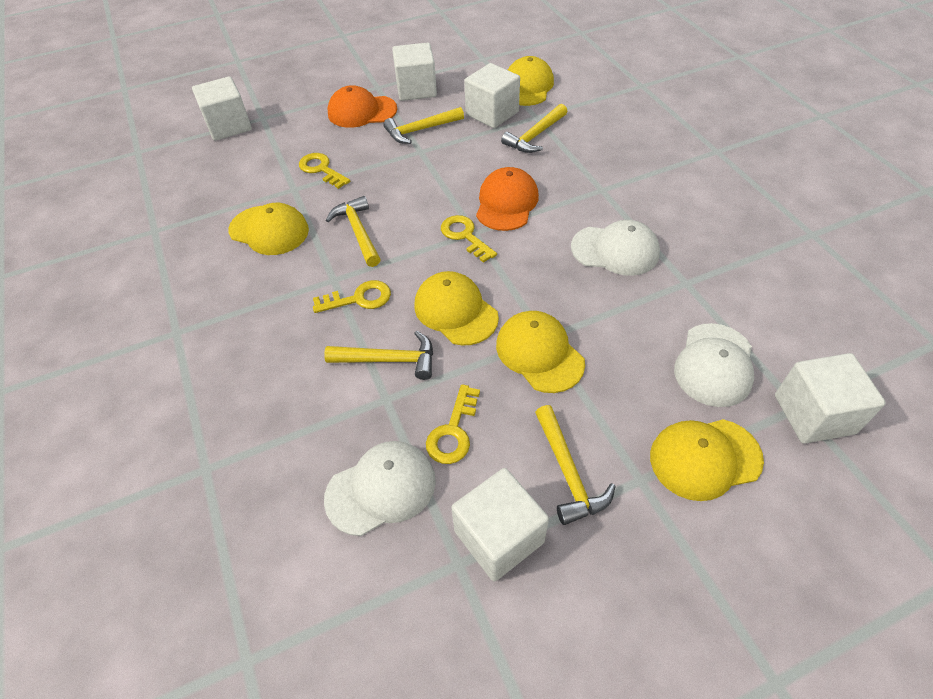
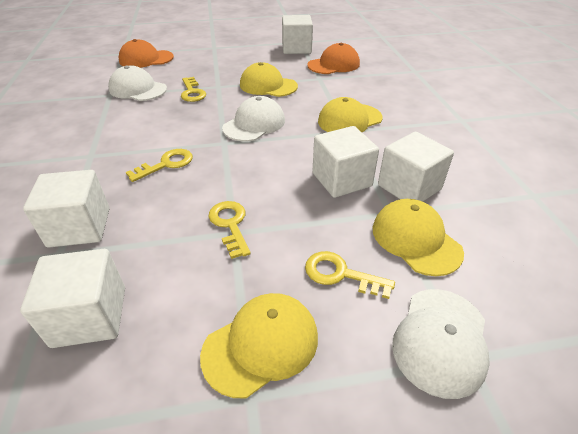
yellow cap: 5 -> 4
yellow hammer: 5 -> 0

